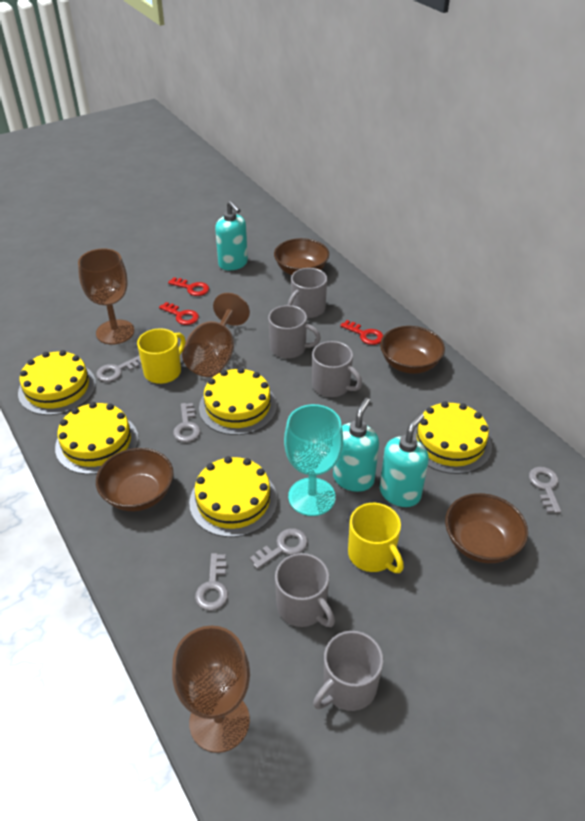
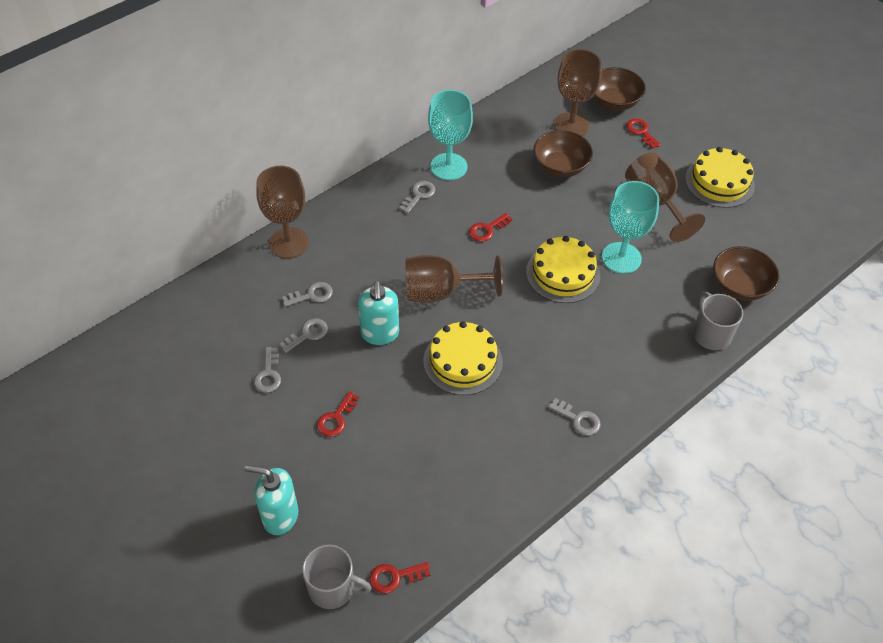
brown bowl: 4 -> 3
brown goblet: 3 -> 4
grey mug: 5 -> 2
red key: 3 -> 4
turquoise goblet: 1 -> 2
turquoise soap dispenser: 3 -> 2
yellow cake: 5 -> 3
yellow mug: 2 -> 0

